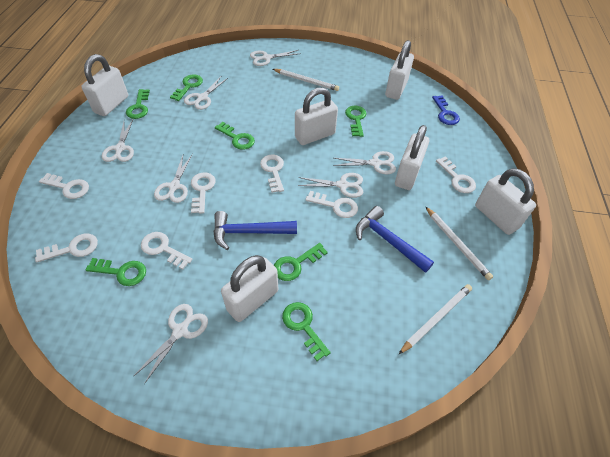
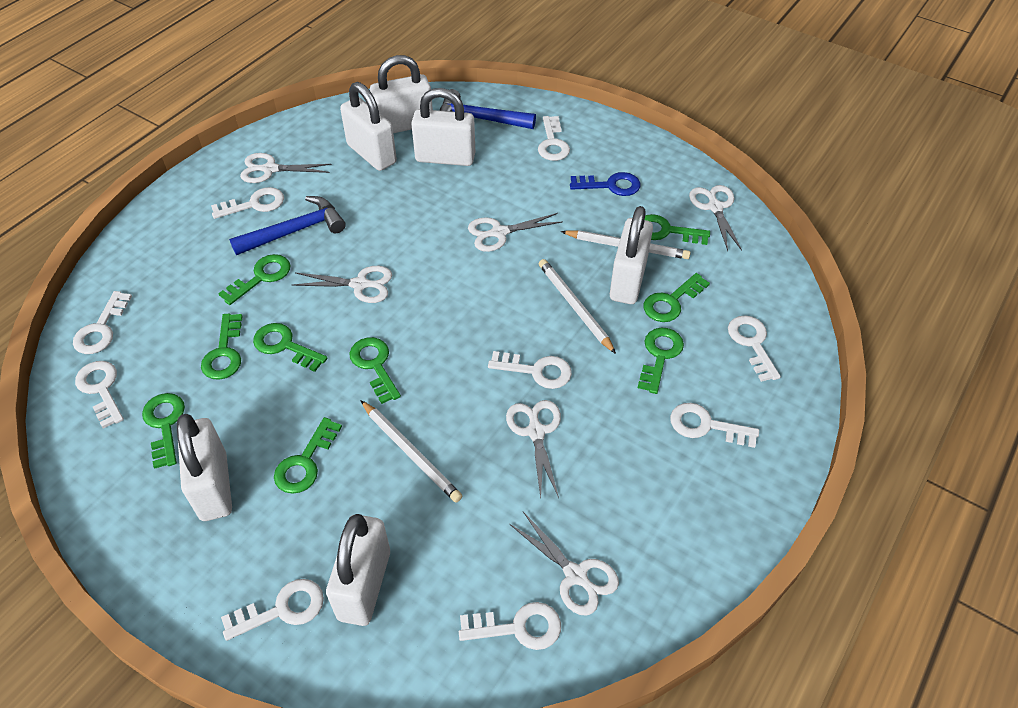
green key: 7 -> 9
white key: 7 -> 9
white scissors: 7 -> 6

